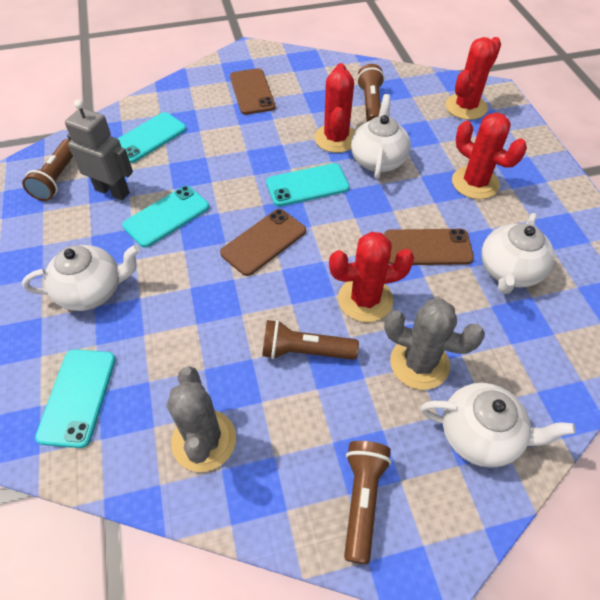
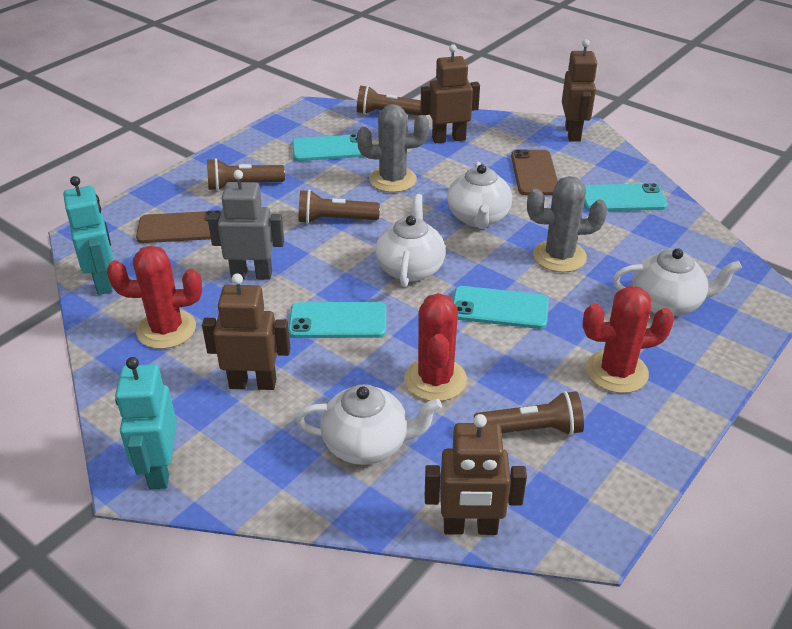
brown phone: 3 -> 2
brown robot: 0 -> 4
red cactus: 4 -> 3
turquoise robot: 0 -> 2

